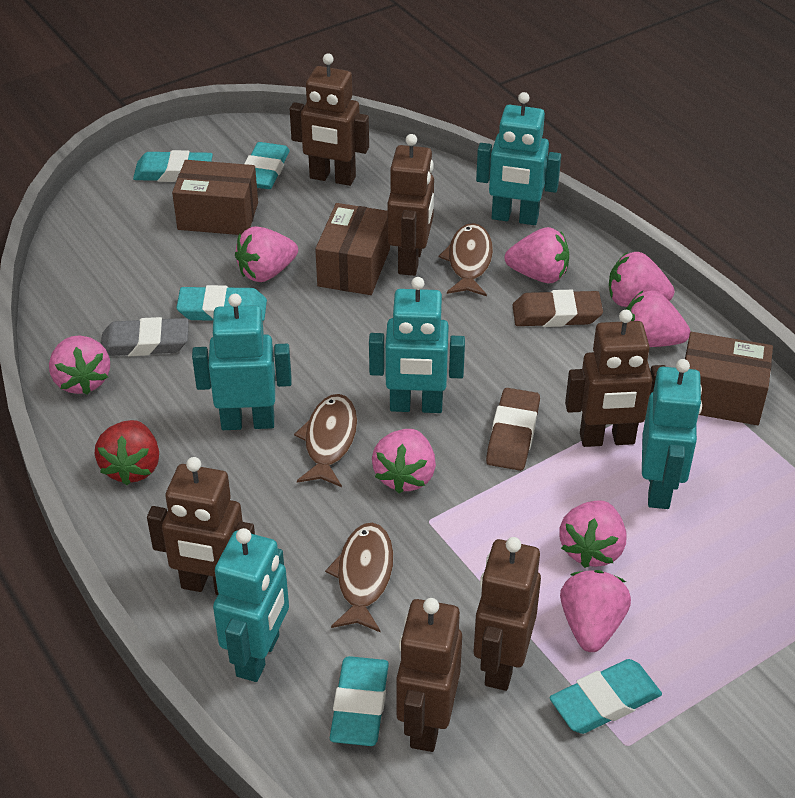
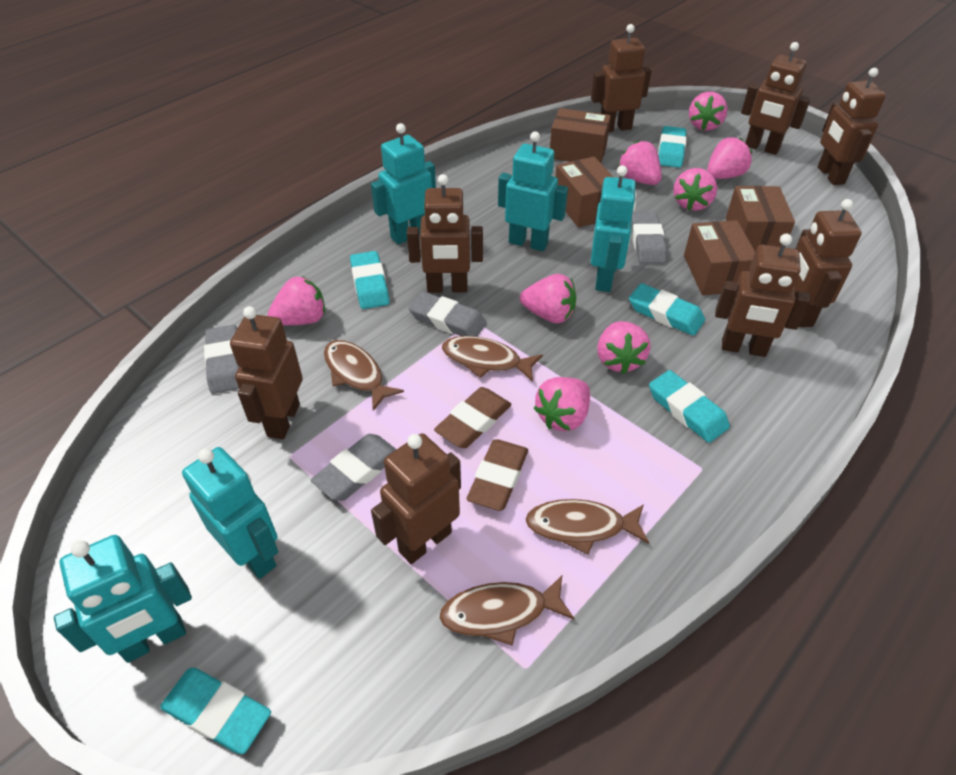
brown box: 3 -> 4
brown fish: 3 -> 4
brown robot: 6 -> 8
grey eraser: 1 -> 4
red strawberry: 1 -> 0

